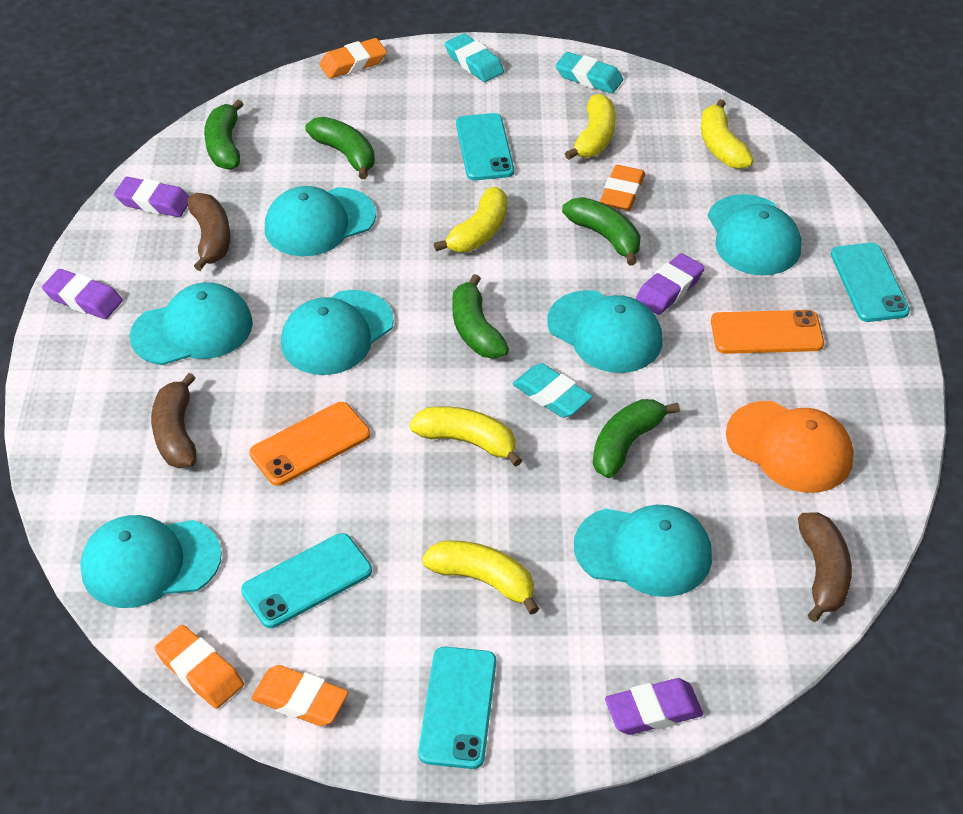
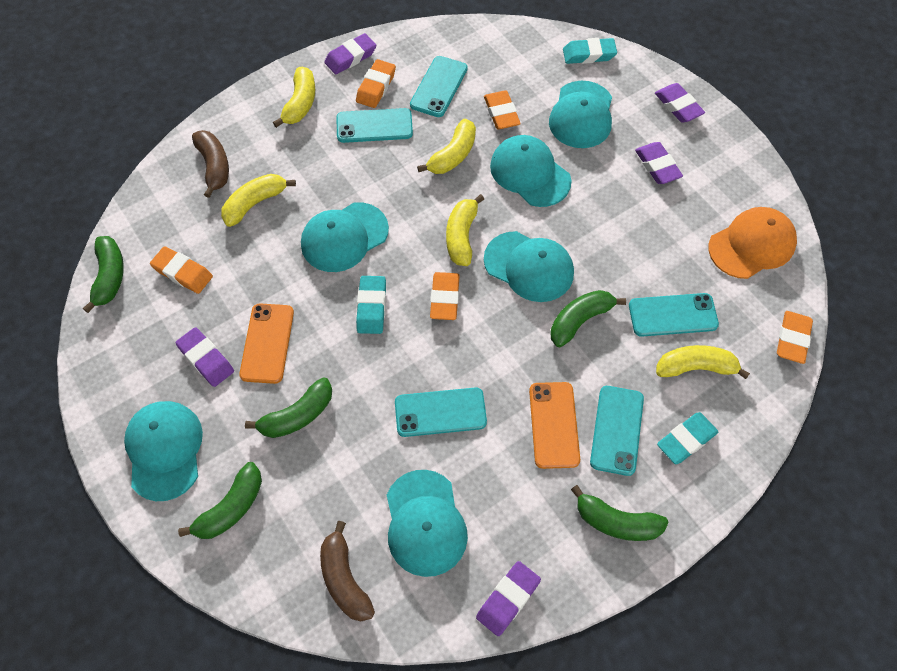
brown banana: 3 -> 2
orange eraser: 4 -> 5
purple eraser: 4 -> 5
turquoise cap: 7 -> 6
turquoise phone: 4 -> 5

